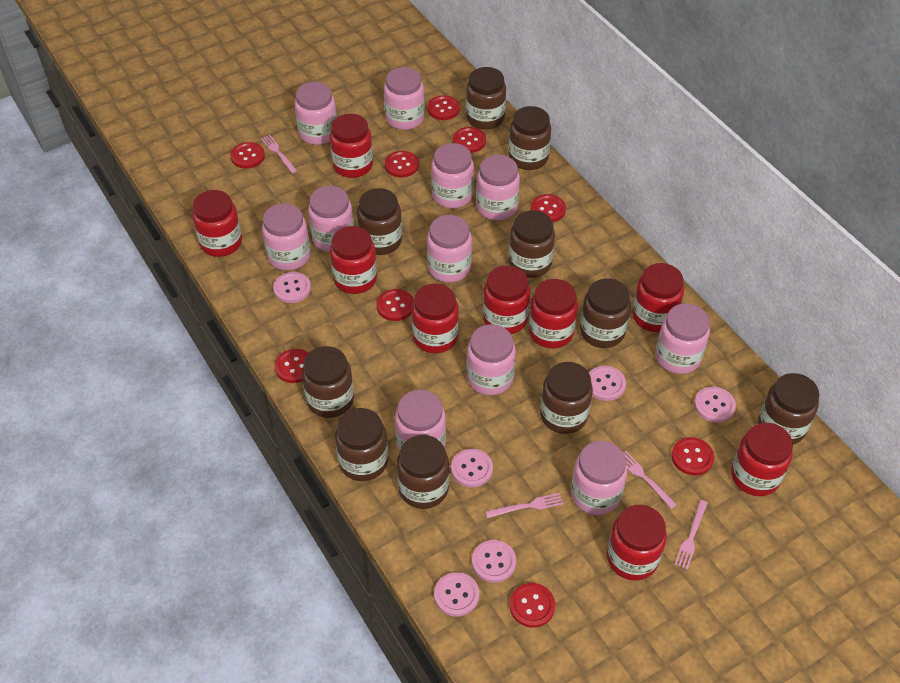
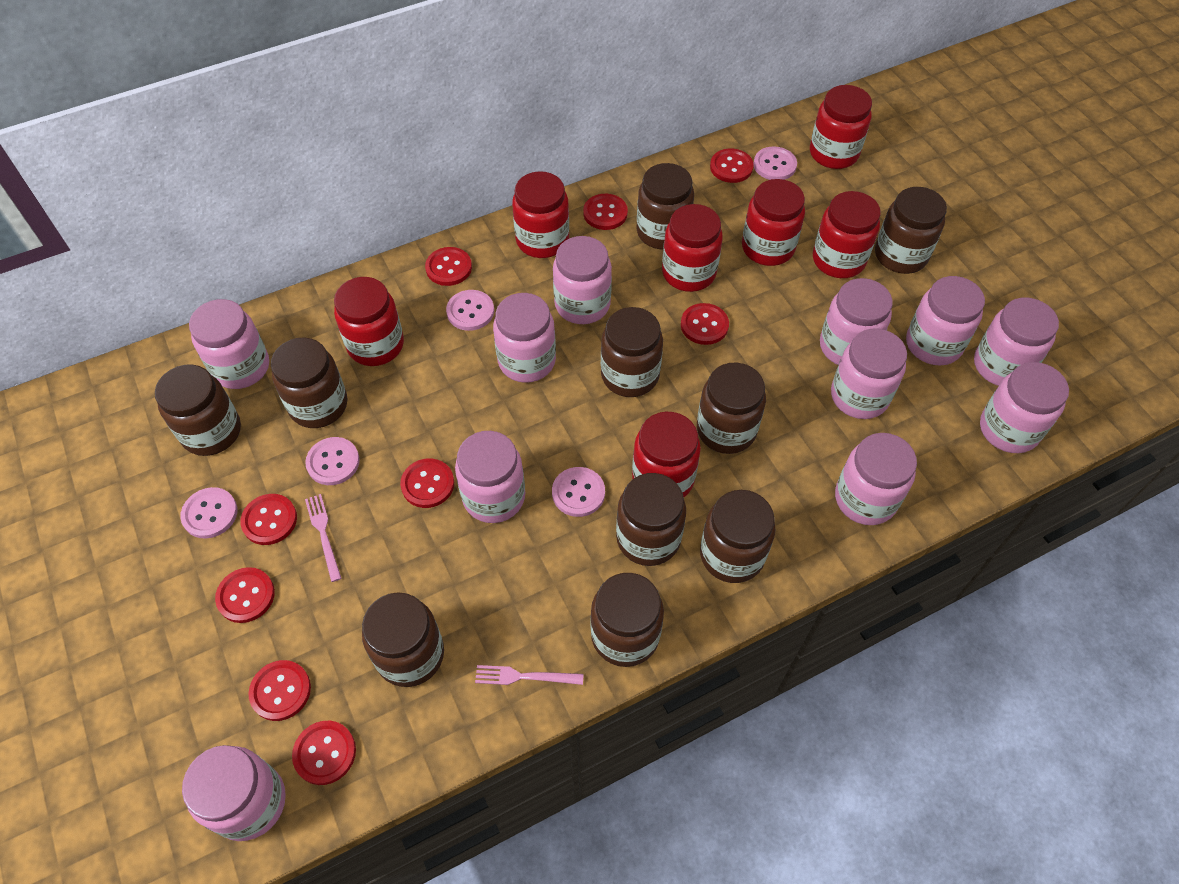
pink button: 6 -> 5
pink fork: 4 -> 2
red jar: 9 -> 7

